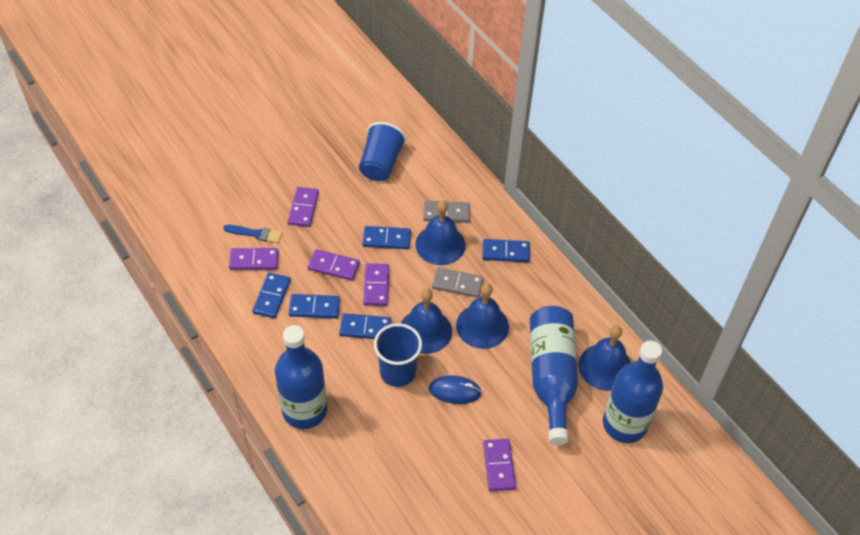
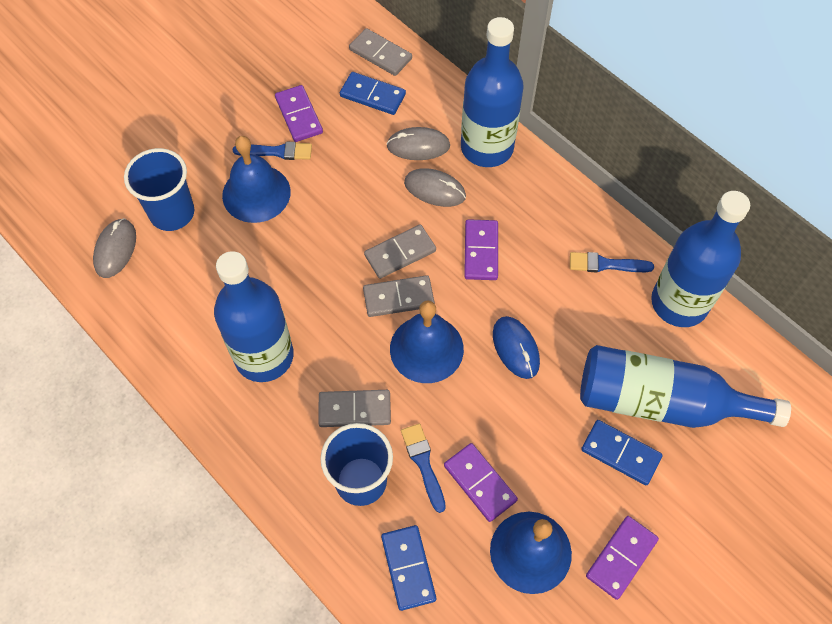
blue bell: 4 -> 3
blue bottle: 3 -> 4
blue brush: 1 -> 3
blue domino: 5 -> 3
grey domino: 2 -> 4
grey mouse: 0 -> 3
purple domino: 5 -> 4

